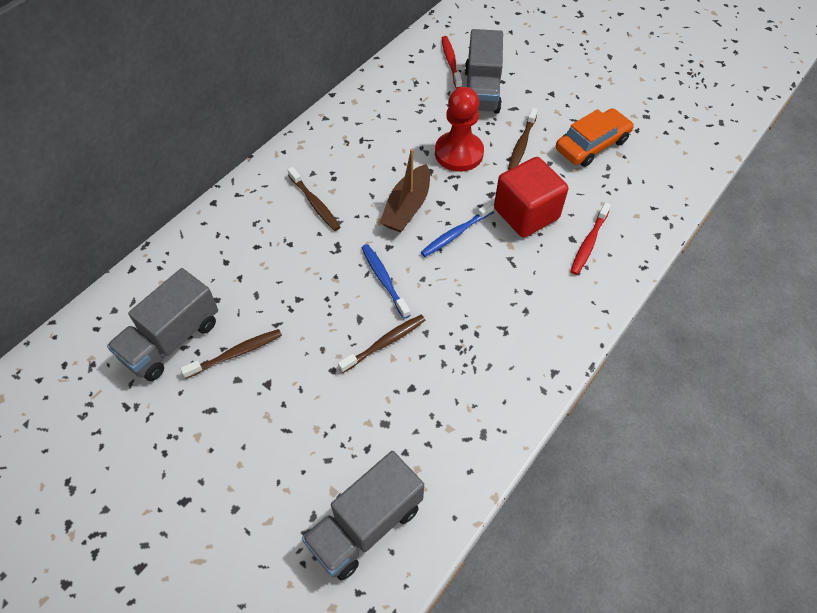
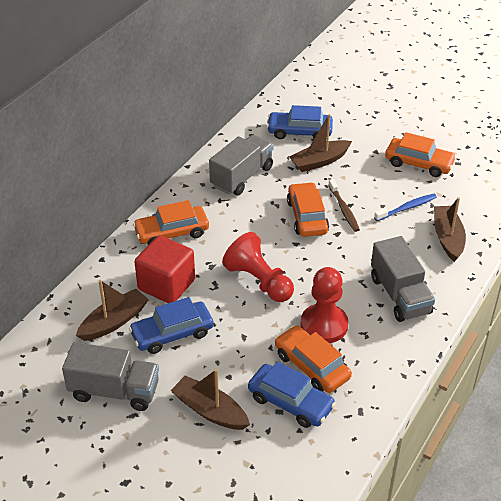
blue car: 0 -> 3
blue toothbrush: 2 -> 1
brown boat: 1 -> 4
brown toothbrush: 4 -> 1
orange car: 1 -> 4
red pawn: 1 -> 2
red toothbrush: 2 -> 0

